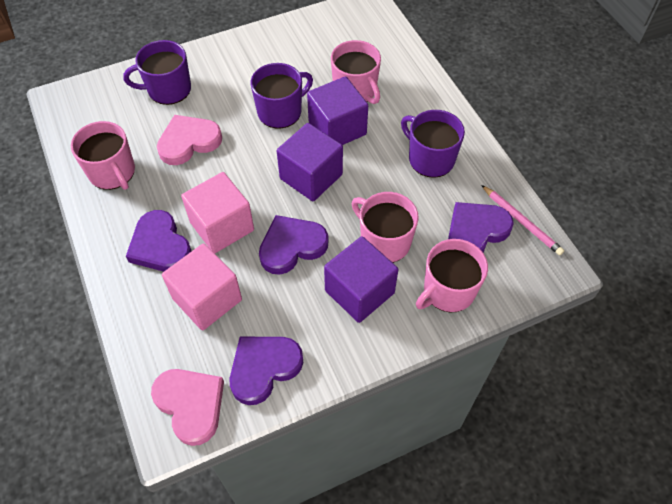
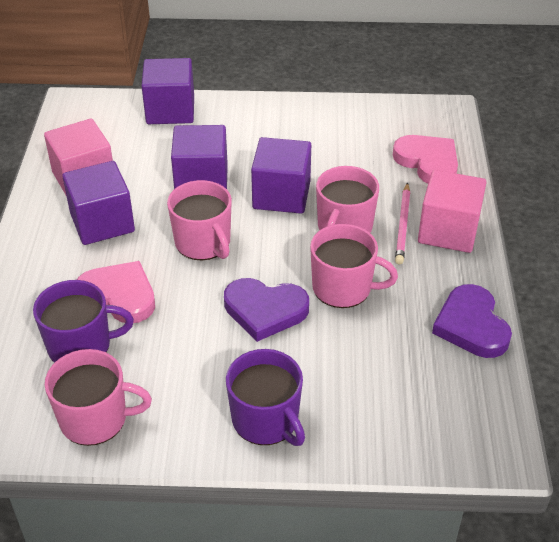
purple cube: 3 -> 4
purple heart: 4 -> 2
purple mug: 3 -> 2

